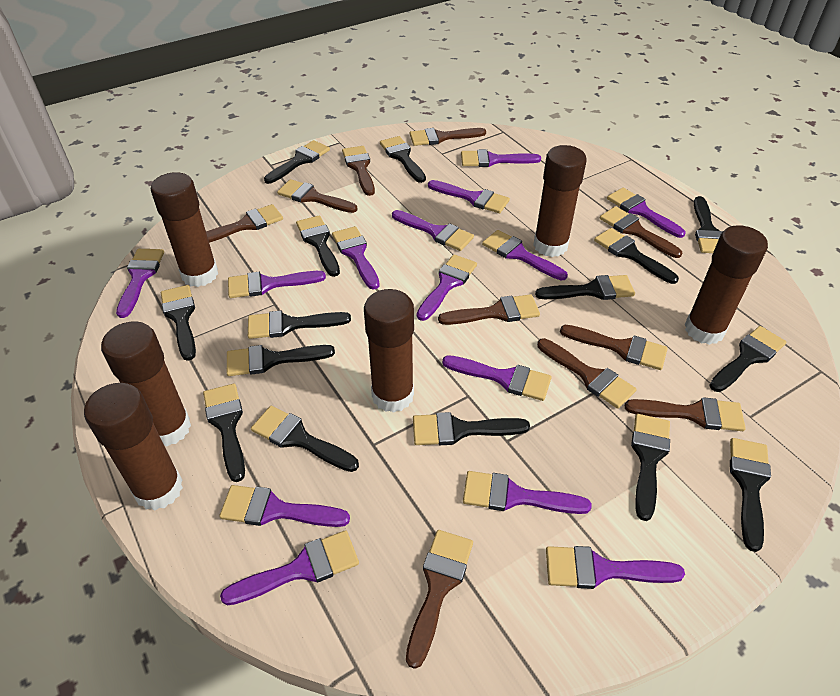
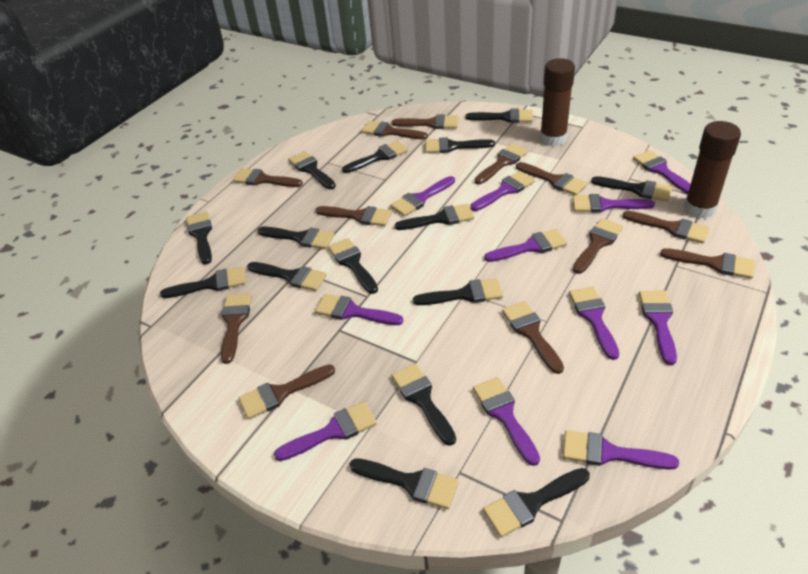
brown brush: 10 -> 12
brown glue stick: 6 -> 2
purple brush: 14 -> 11

